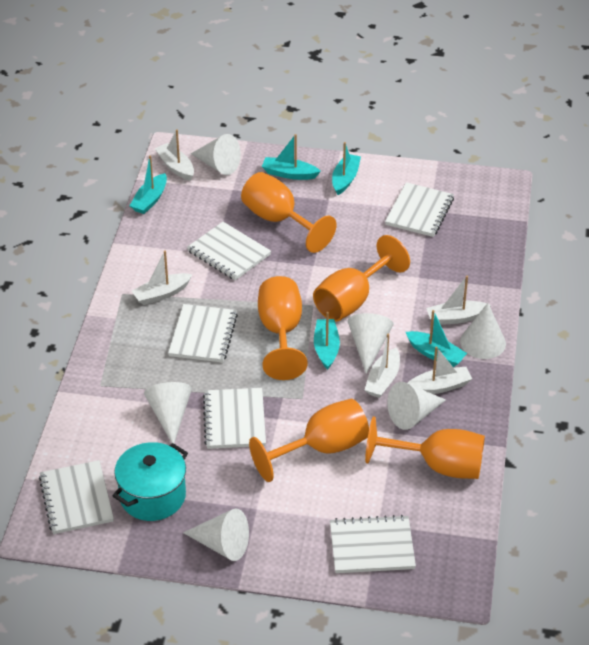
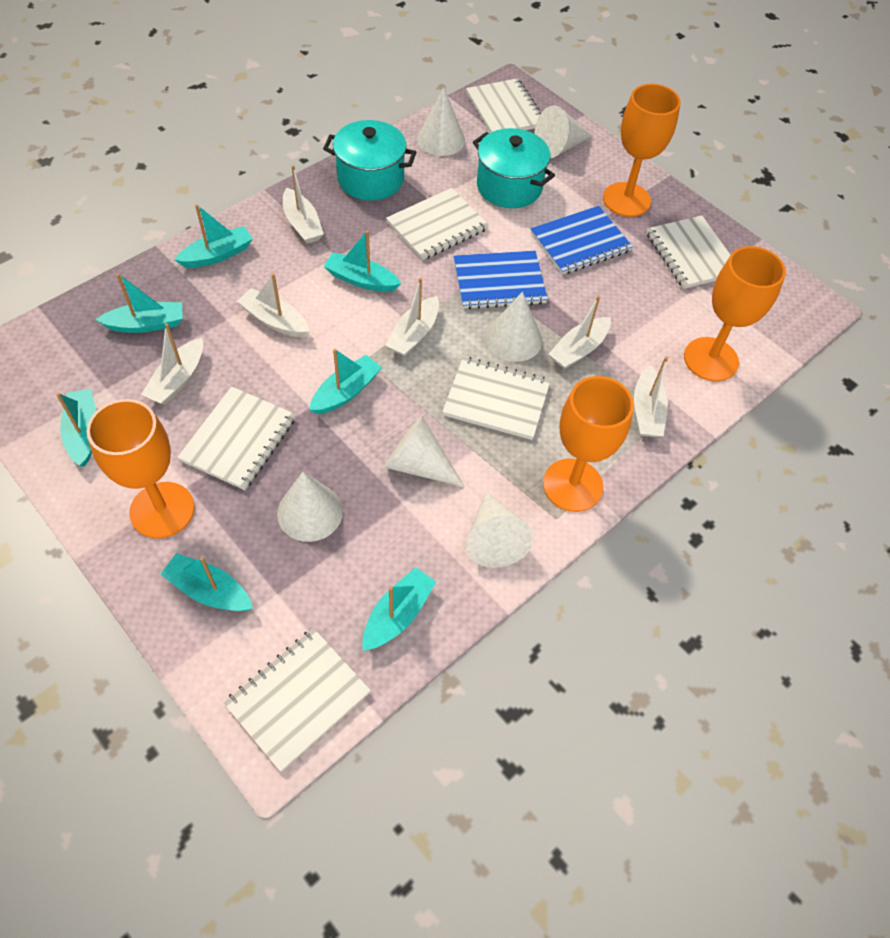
blue notebook: 0 -> 2
orange goblet: 5 -> 4
turquoise boat: 5 -> 7
turquoise pot: 1 -> 2
white boat: 5 -> 6

